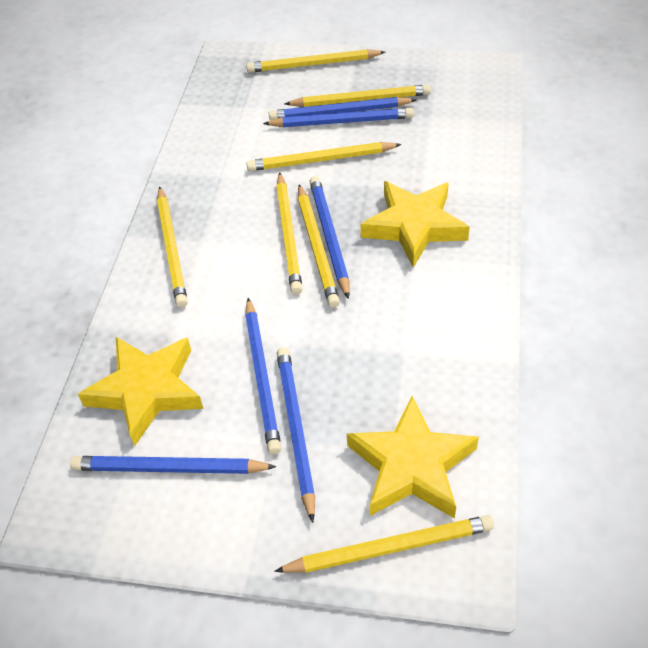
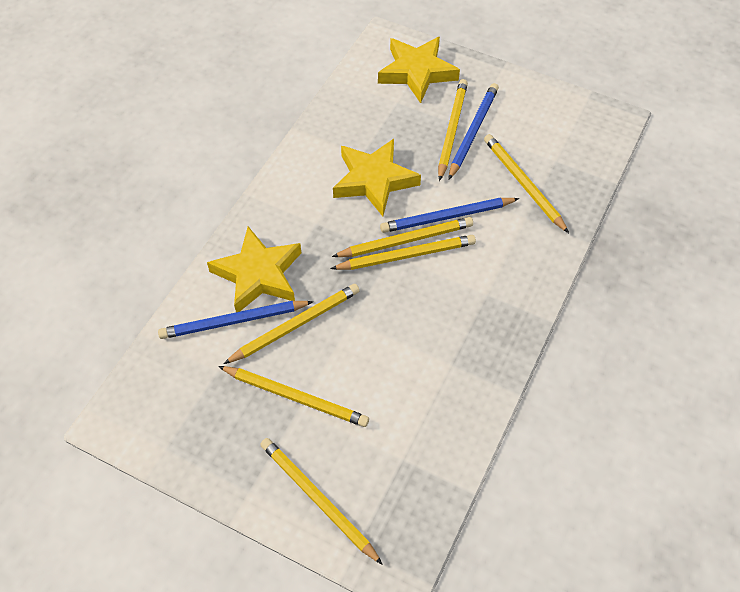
blue pencil: 6 -> 3

